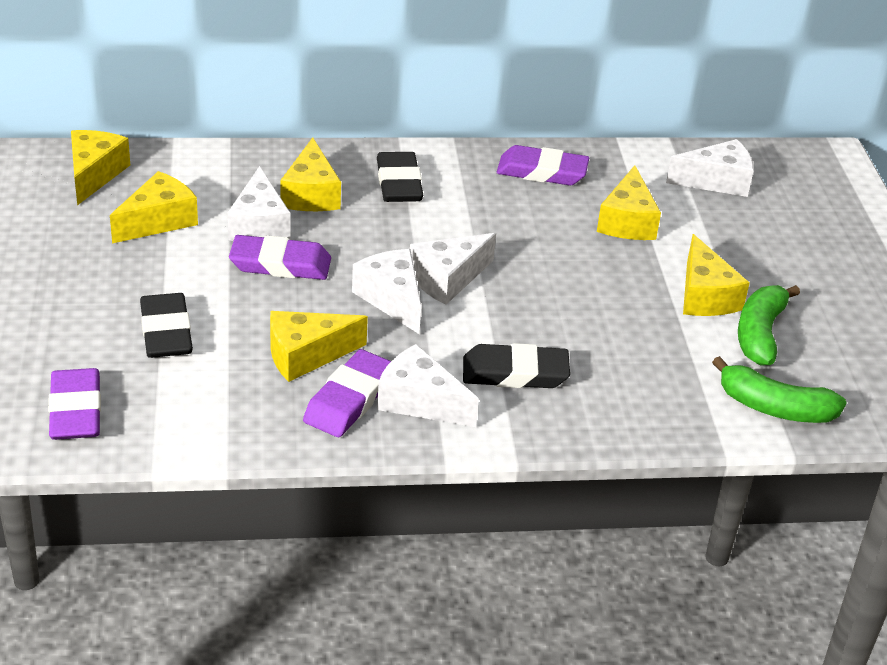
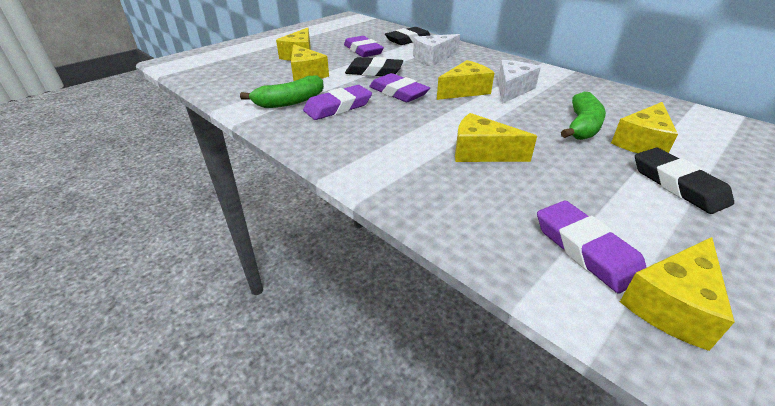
white cheese: 5 -> 2

